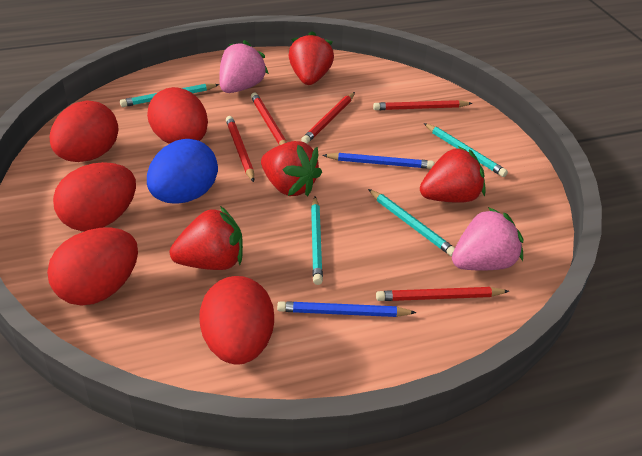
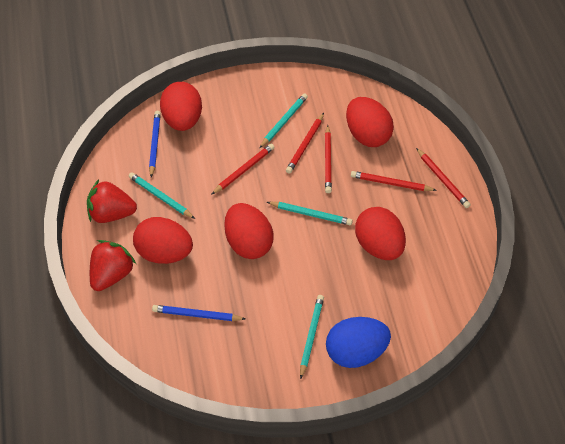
pink strawberry: 2 -> 0
red strawberry: 4 -> 2

